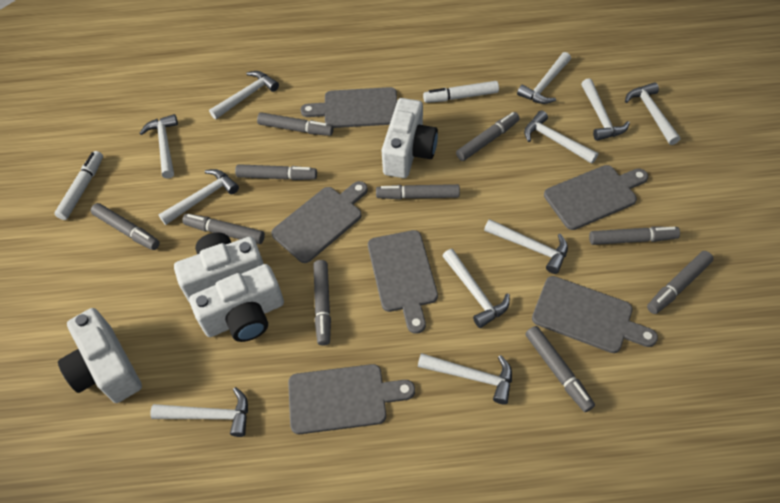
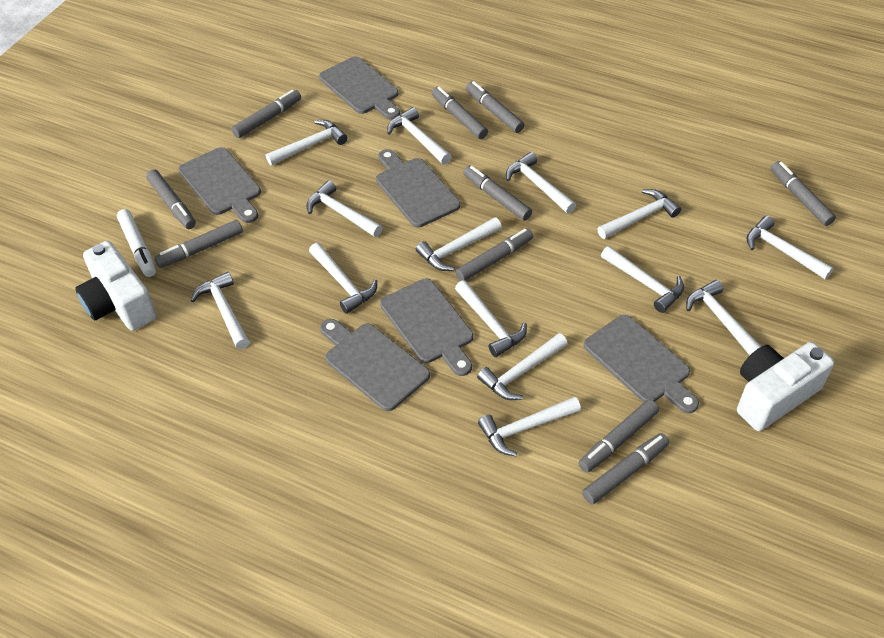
white camera: 4 -> 2
white hammer: 11 -> 14
white marker: 2 -> 1

